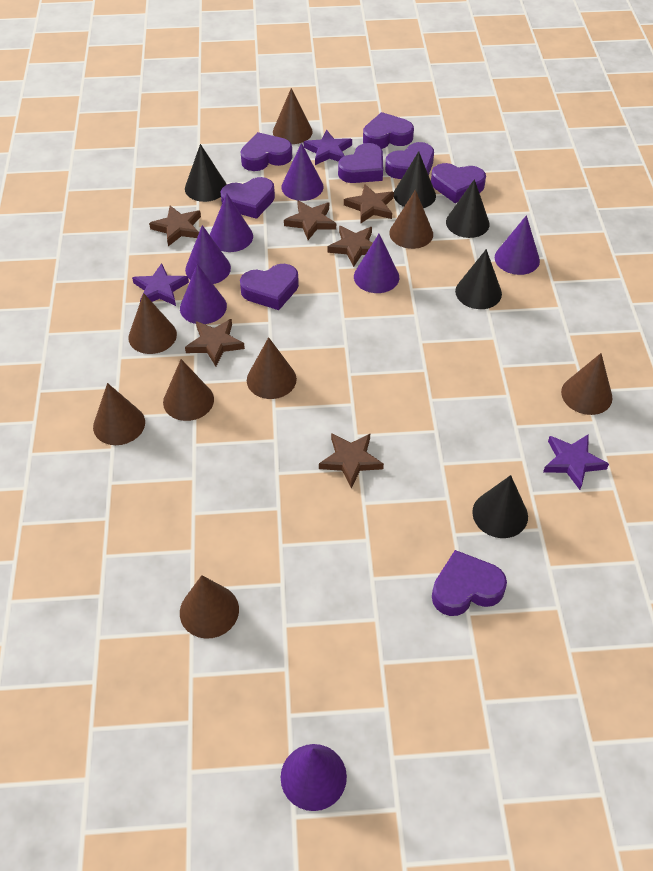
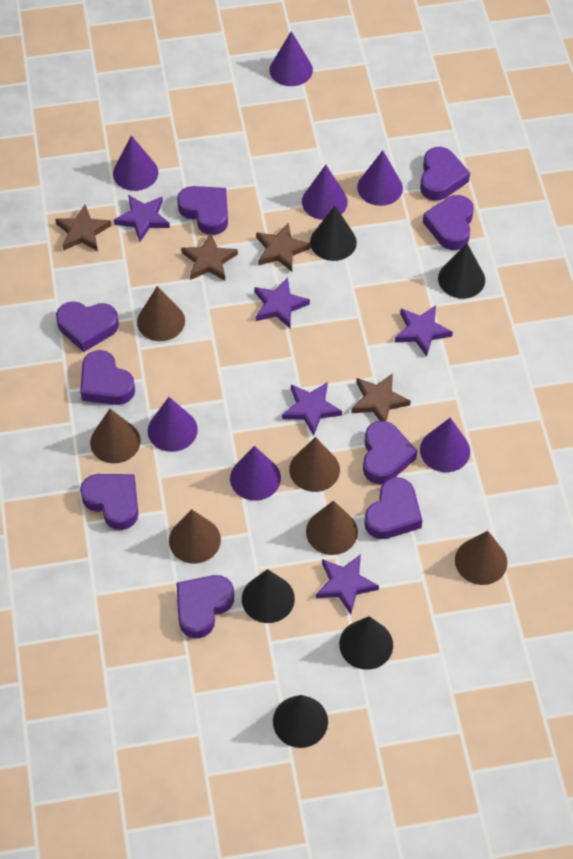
brown cone: 8 -> 6
brown star: 6 -> 4
purple heart: 8 -> 9
purple star: 3 -> 5

